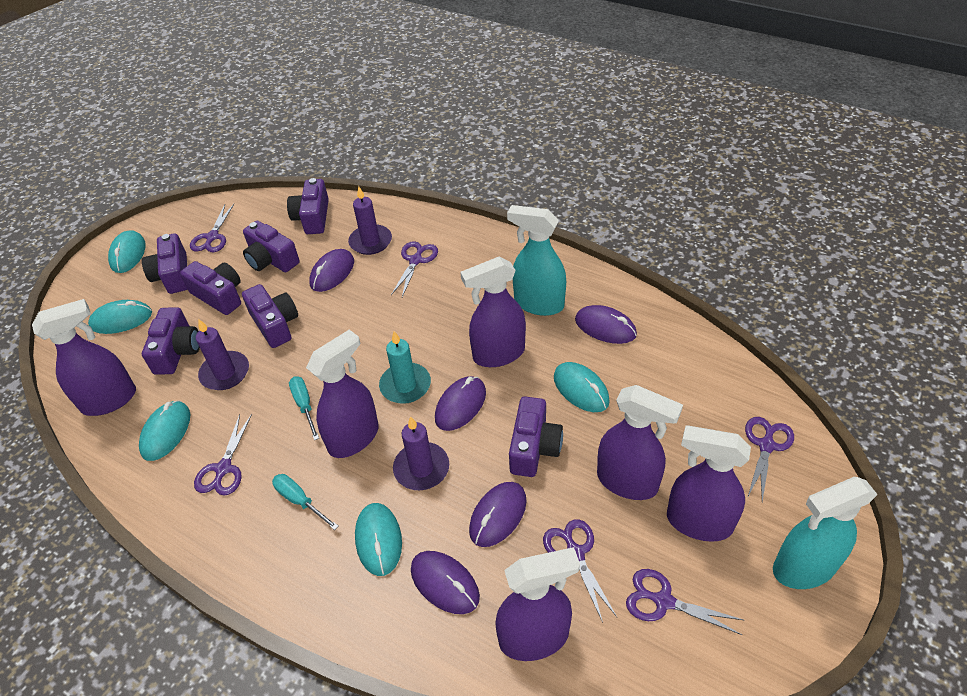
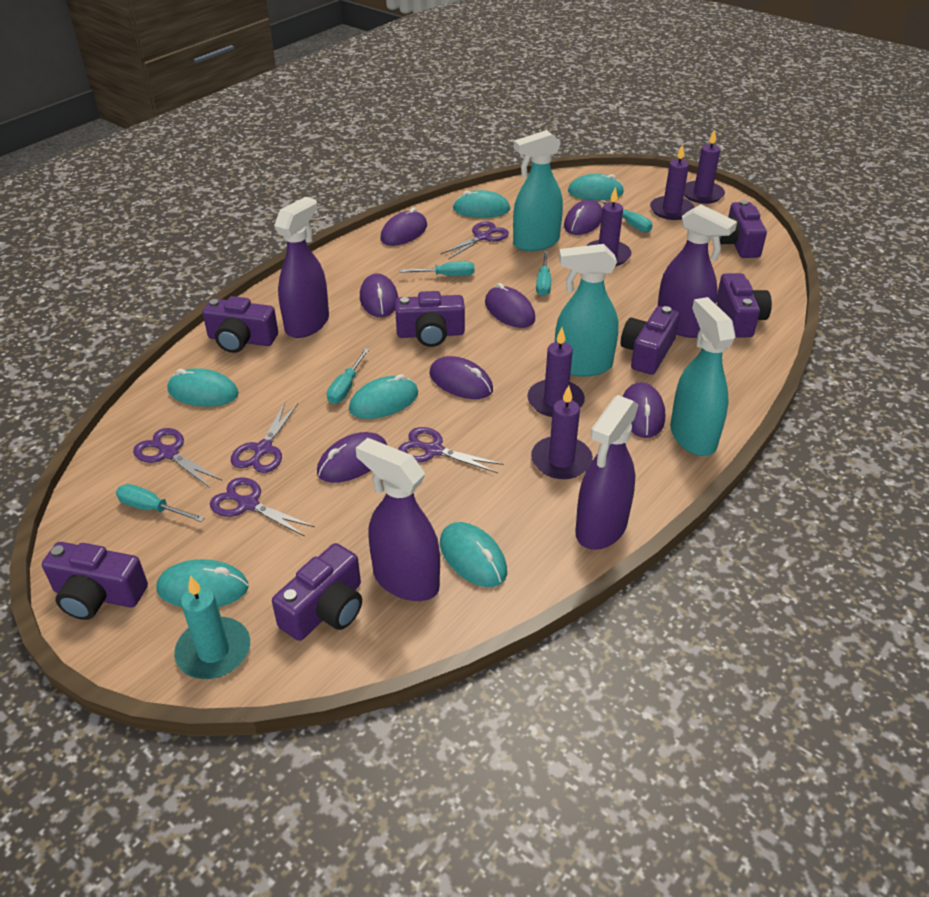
purple candle: 3 -> 5
purple mouse: 5 -> 7
purple scissors: 6 -> 5
purple spray bottle: 6 -> 4
turquoise mouse: 5 -> 6
turquoise screwdriver: 2 -> 5
turquoise spray bottle: 2 -> 3

